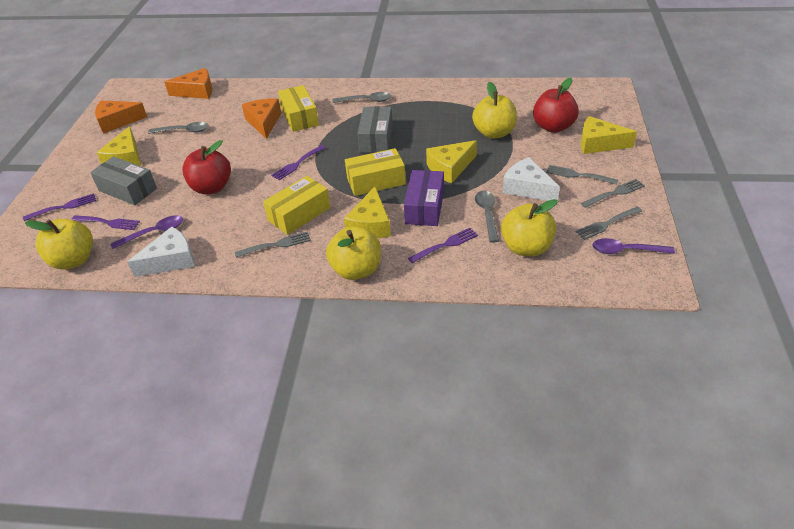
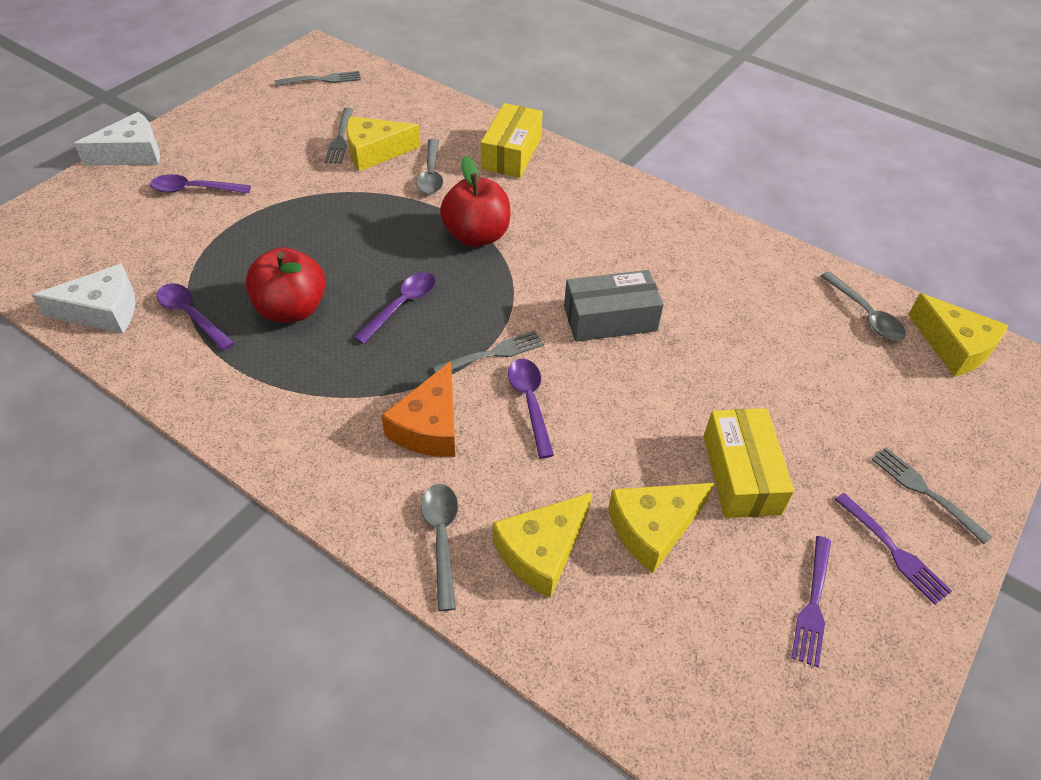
grey box: 2 -> 1
orange cheese: 3 -> 1
purple box: 1 -> 0
purple fork: 4 -> 2
purple spoon: 2 -> 4
yellow apple: 4 -> 0
yellow box: 3 -> 2

